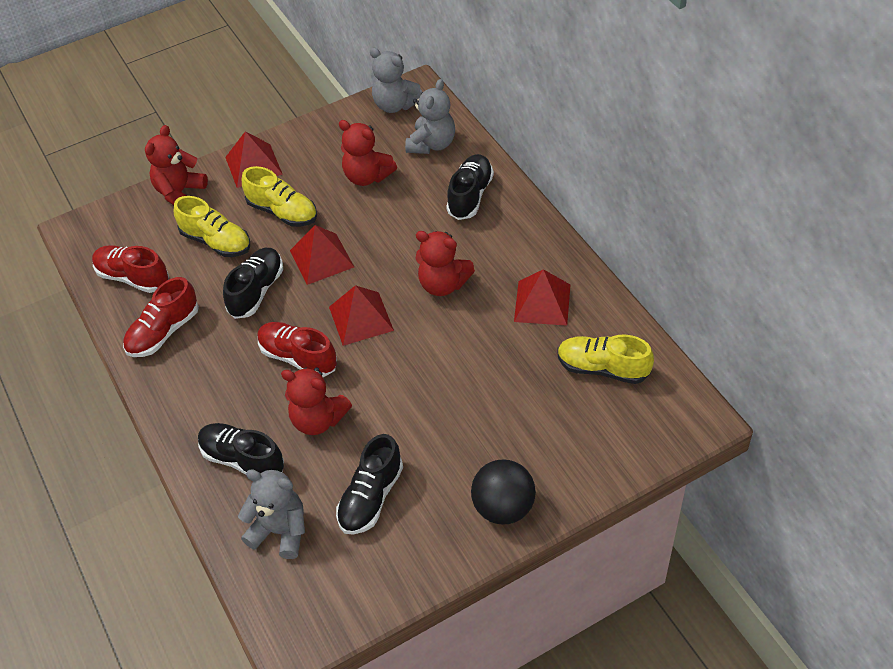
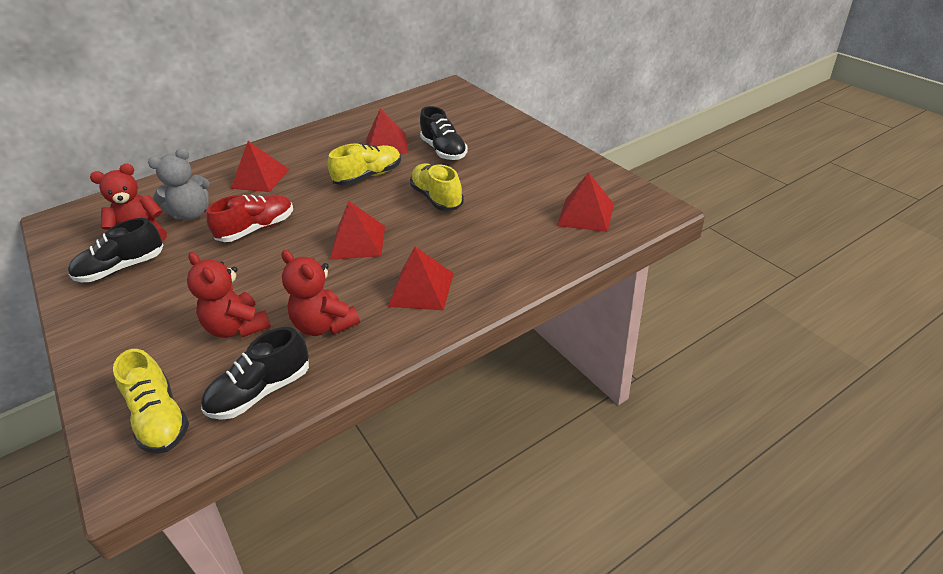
black ball: 1 -> 0
black shoe: 4 -> 3
grey teddy bear: 3 -> 1
red pyramid: 4 -> 5
red shoe: 3 -> 1
red teddy bear: 4 -> 3

